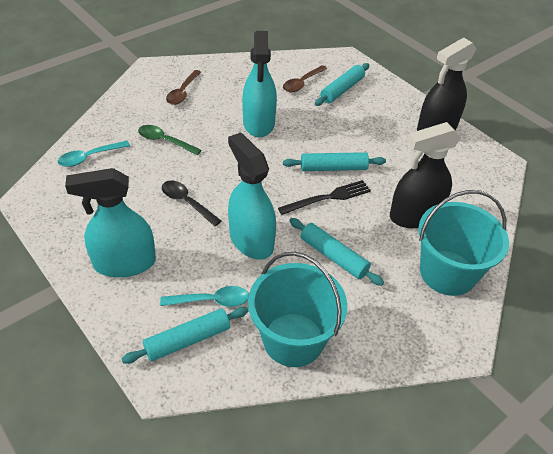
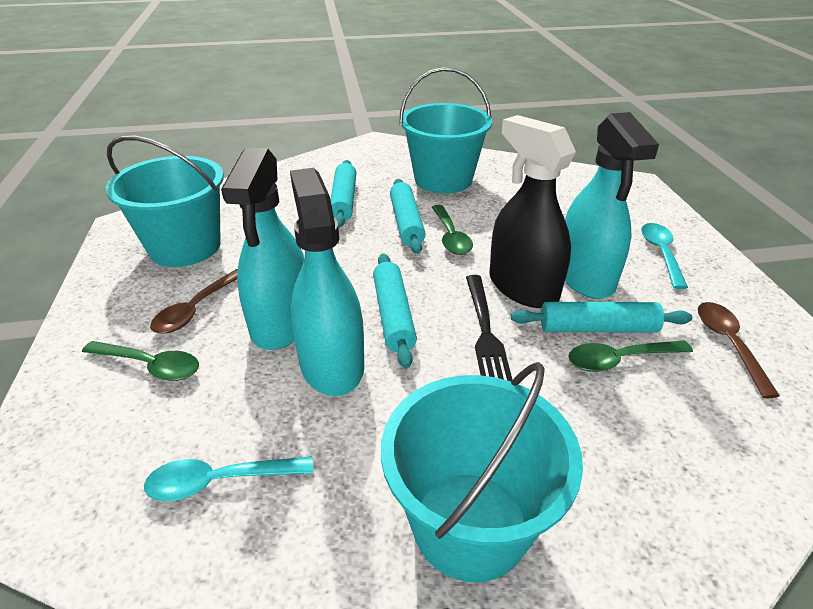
black spoon: 1 -> 0
black spray bottle: 2 -> 1
green spoon: 1 -> 3
turquoise bucket: 2 -> 3

